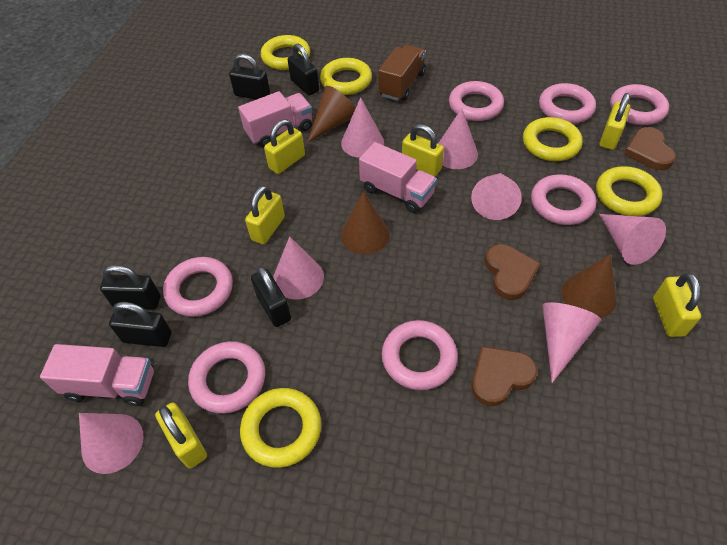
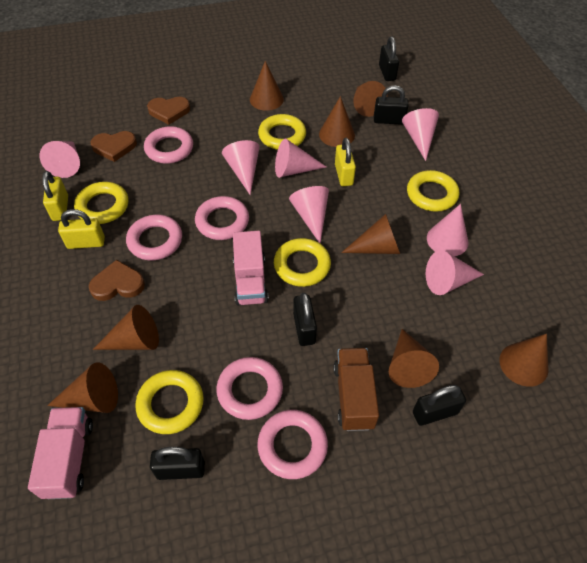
brown cone: 3 -> 8
pink ring: 7 -> 5
pink truck: 3 -> 2
yellow padlock: 6 -> 3

